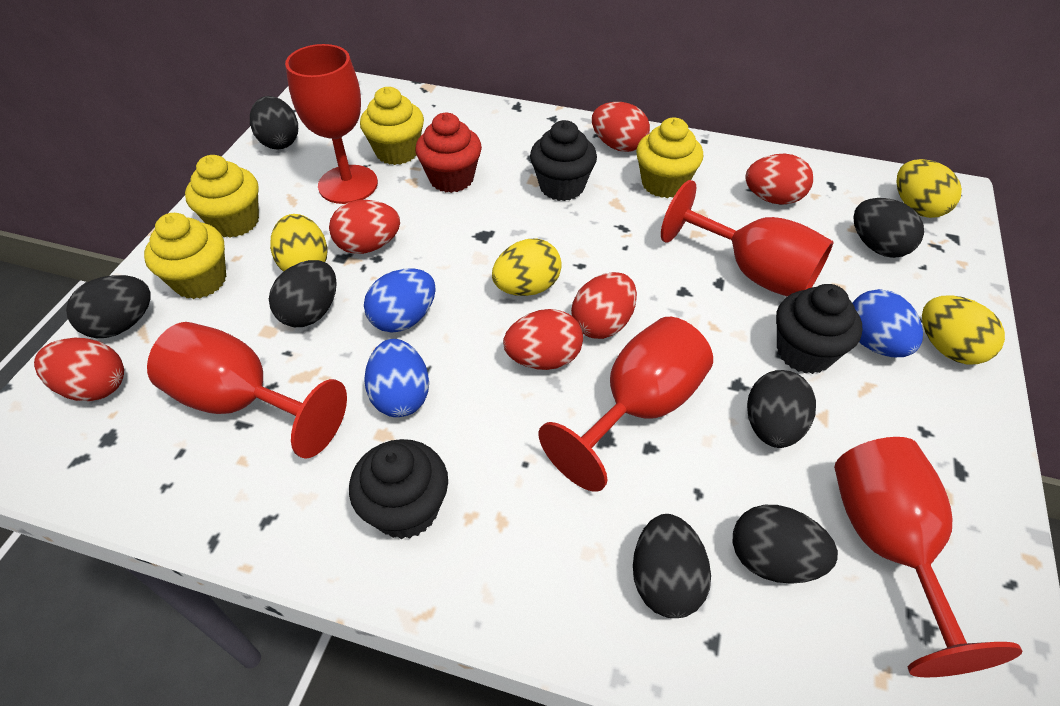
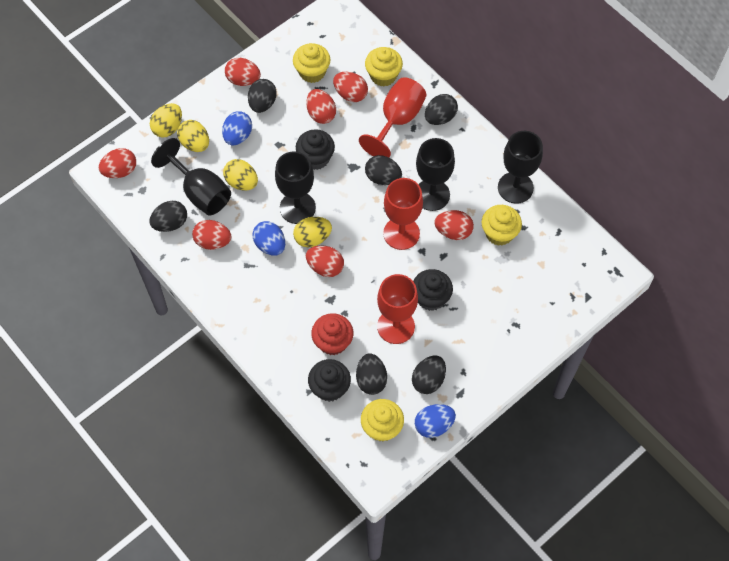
black egg: 7 -> 6
black goblet: 0 -> 4
red egg: 6 -> 7
red goblet: 5 -> 3

